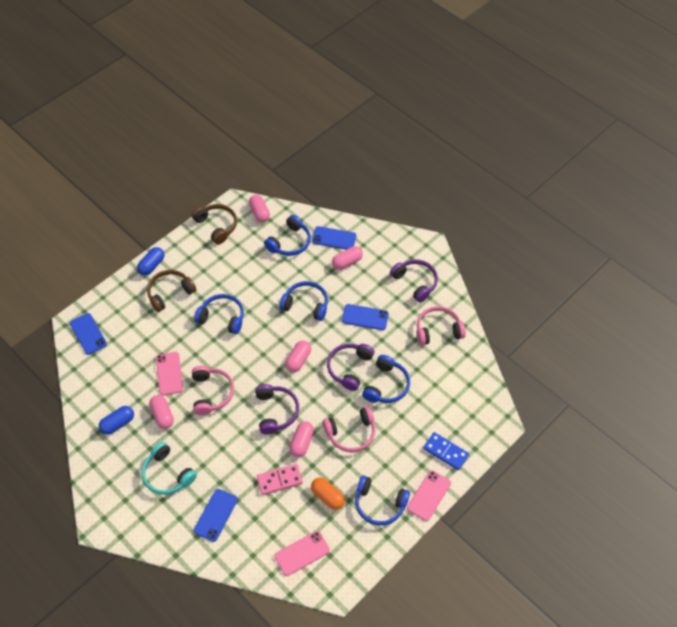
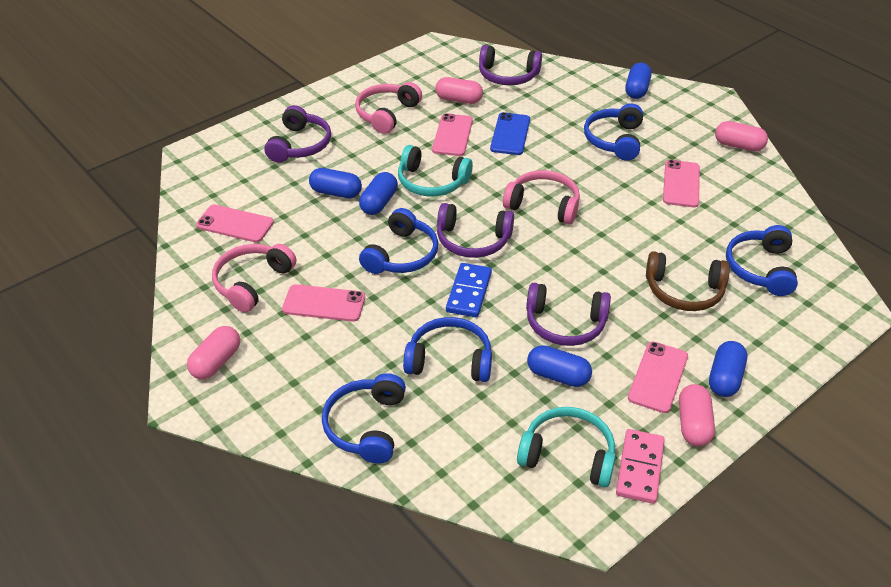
blue capsule: 2 -> 5
blue phone: 4 -> 1
brown headphones: 2 -> 1
orange capsule: 1 -> 0
pink capsule: 5 -> 4
pink phone: 3 -> 5
purple headphones: 3 -> 4
turquoise headphones: 1 -> 2

